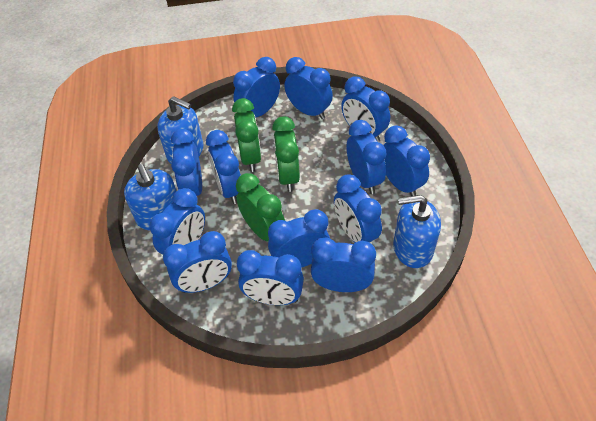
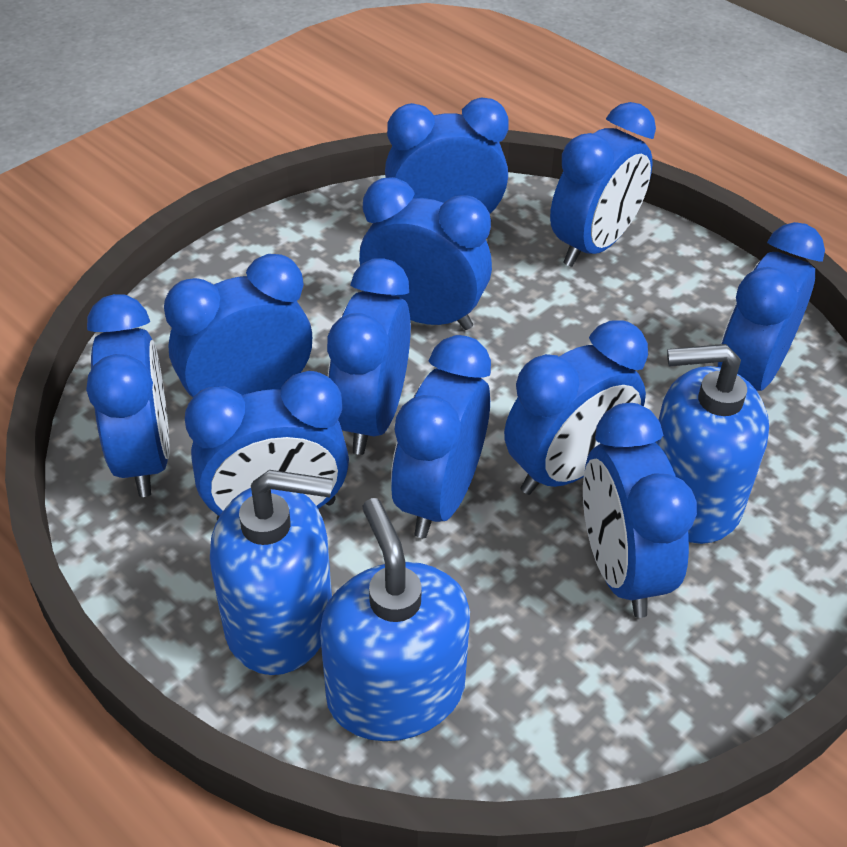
blue clock: 13 -> 11
green clock: 3 -> 0

